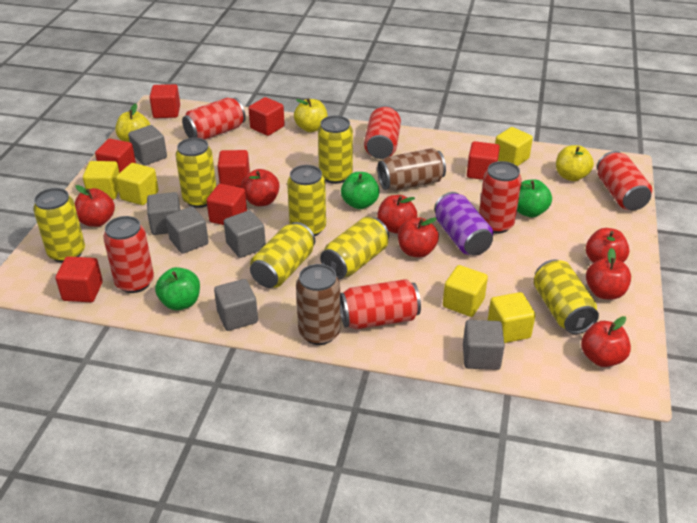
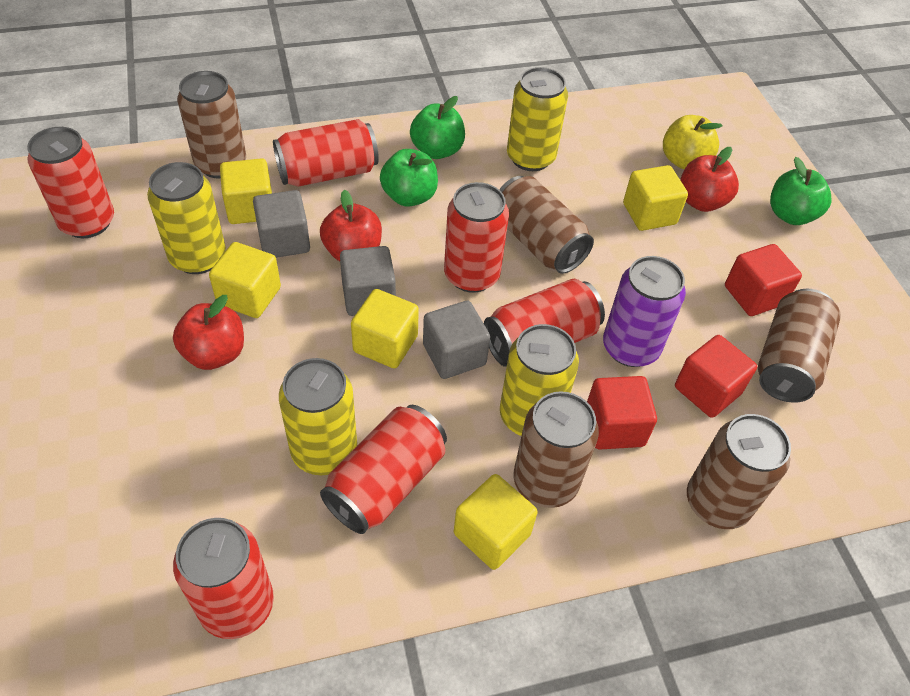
brown can: 2 -> 5
grey cube: 6 -> 3
red apple: 7 -> 3
red cube: 7 -> 3
yellow apple: 3 -> 1
yellow can: 7 -> 4

